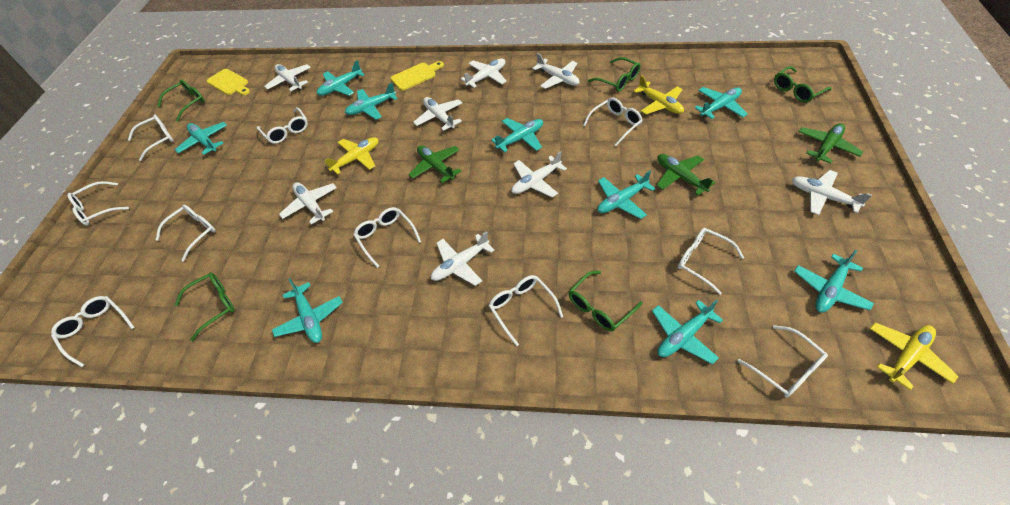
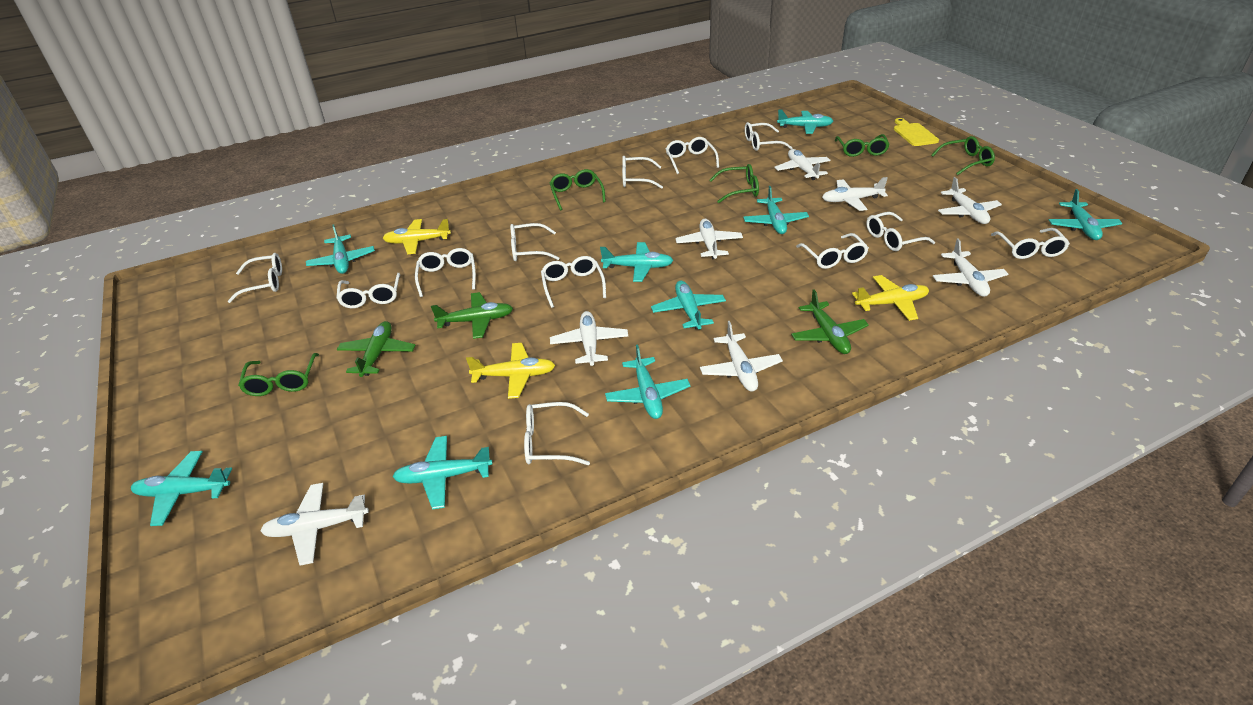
white glasses: 10 -> 12
yellow cutting board: 2 -> 1

